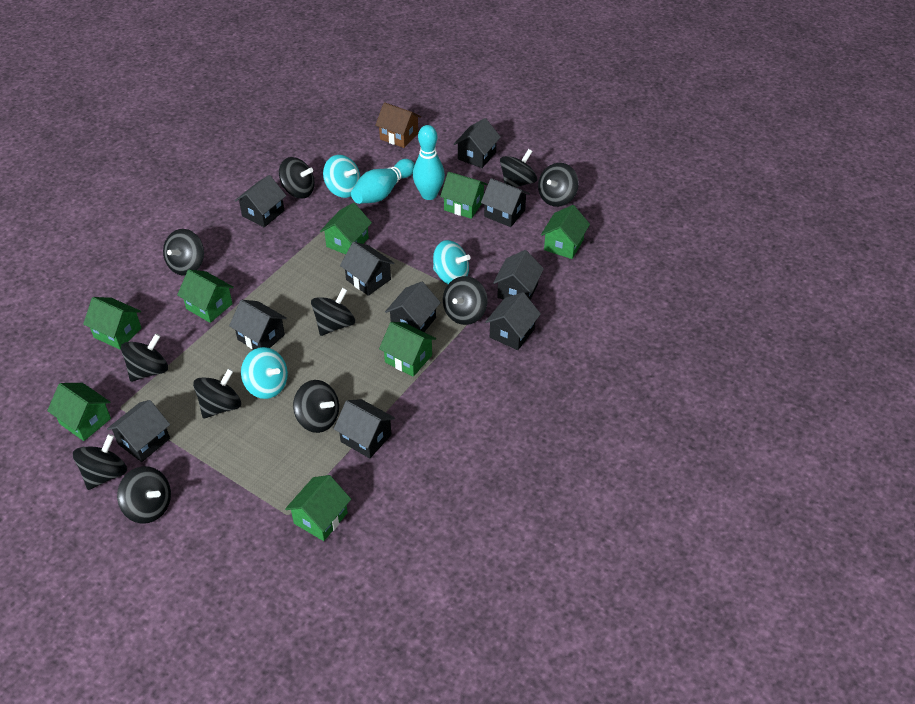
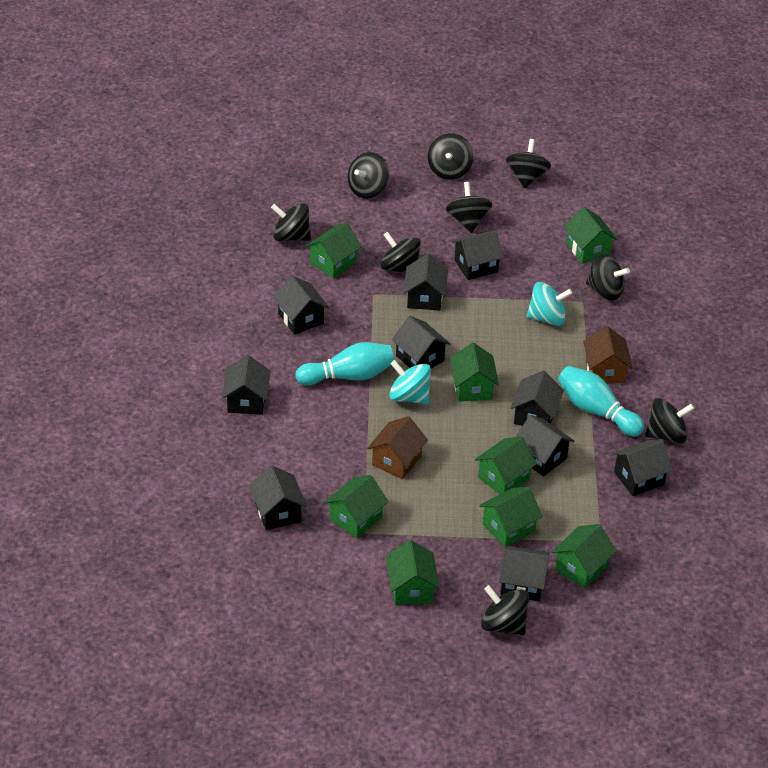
black spinning top: 11 -> 9
brown house: 1 -> 2
turquoise spinning top: 3 -> 2

